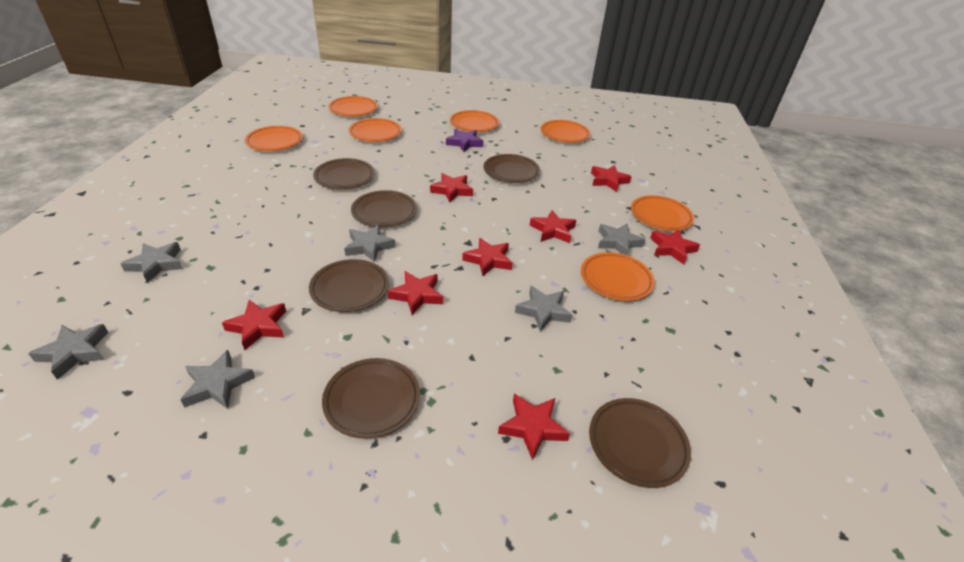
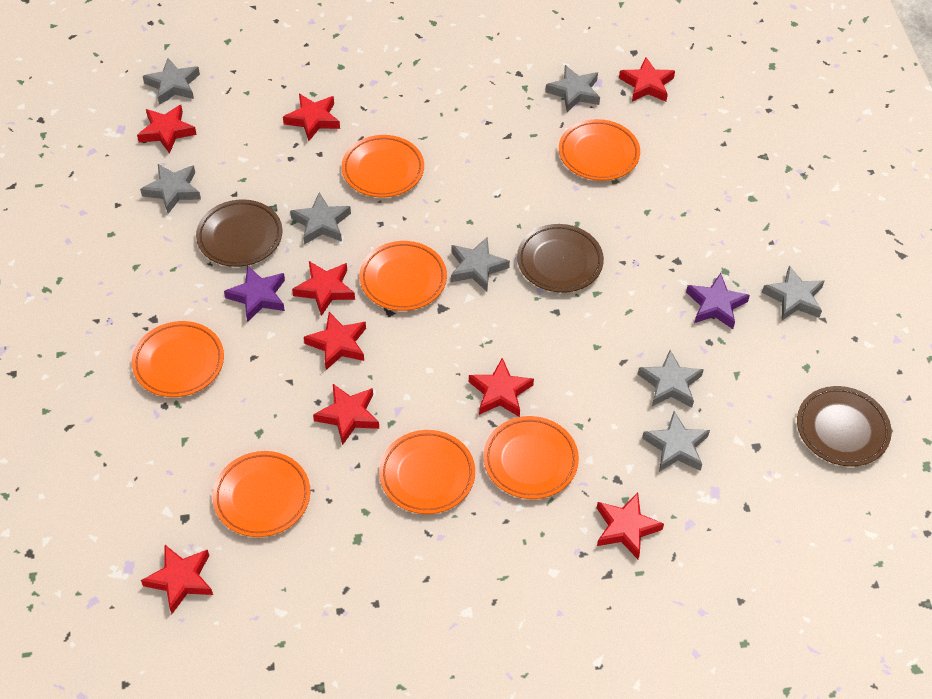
brown plate: 6 -> 3
grey star: 6 -> 8
purple star: 1 -> 2
red star: 8 -> 9

